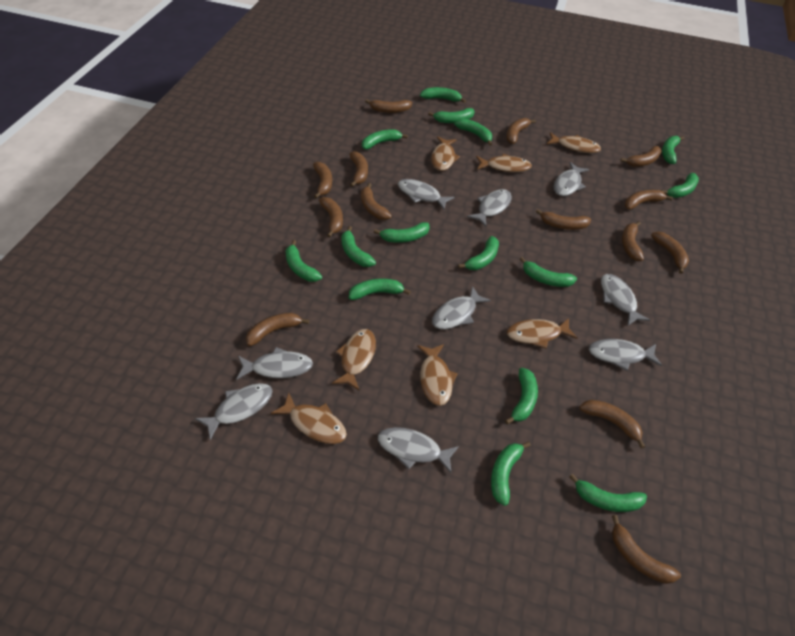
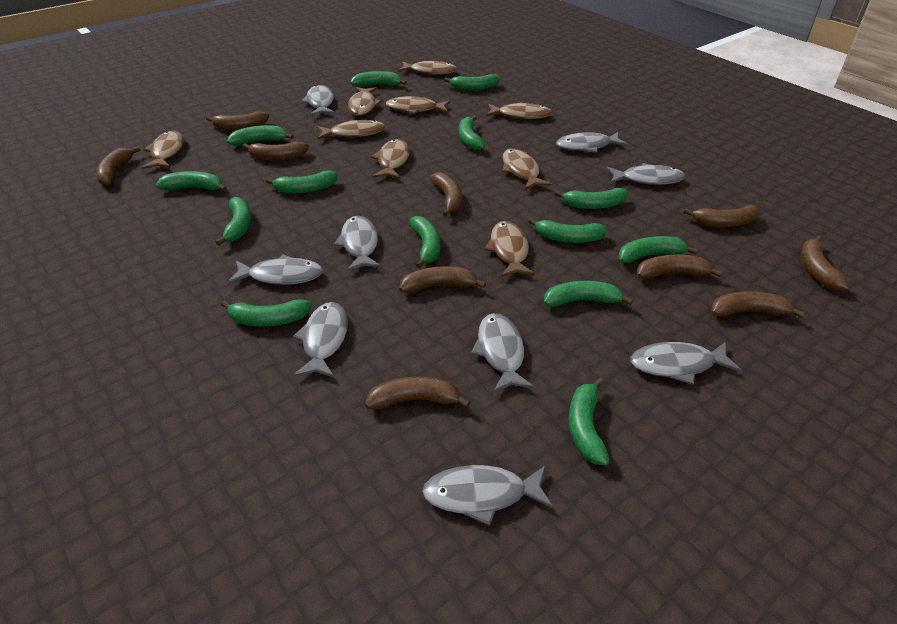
brown banana: 14 -> 10
brown fish: 7 -> 9
green banana: 15 -> 14

